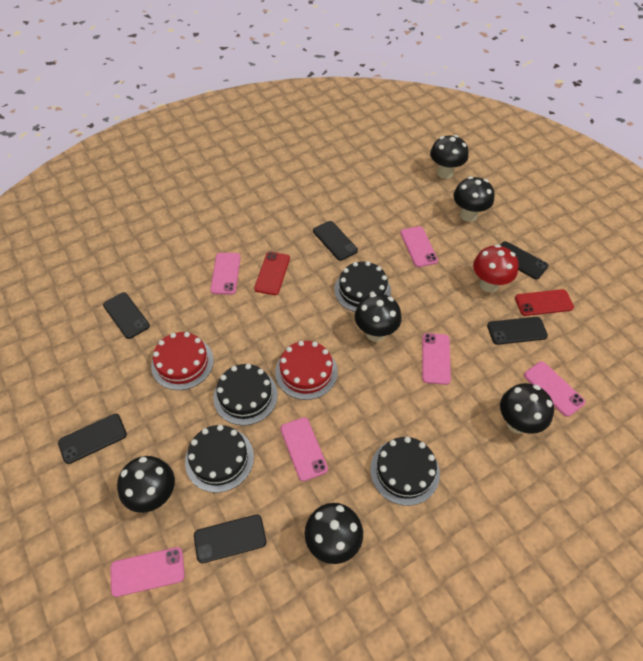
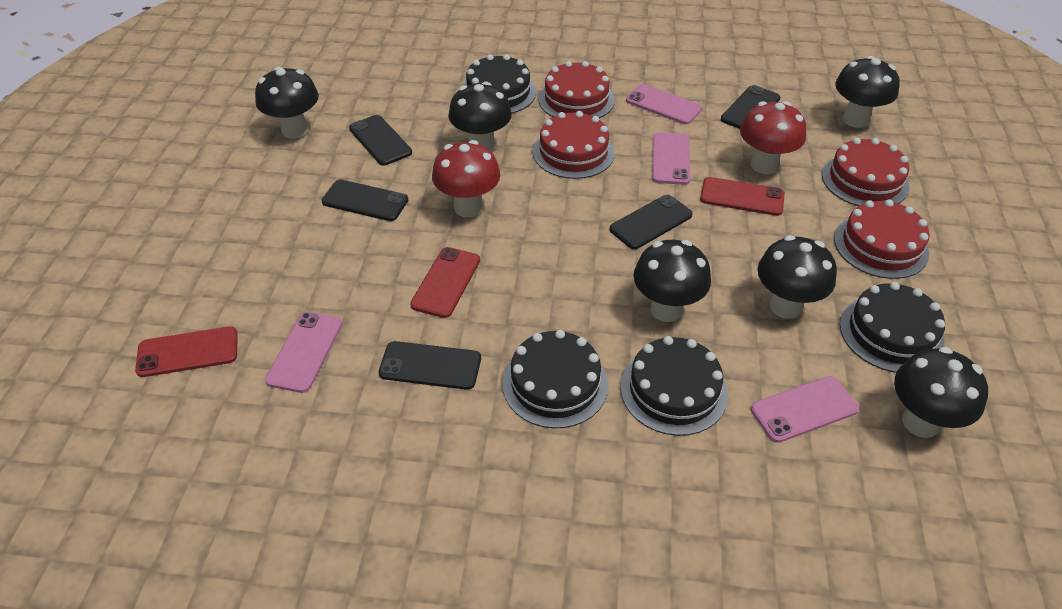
black phone: 6 -> 5
pink phone: 6 -> 4
red cake: 2 -> 4
red mushroom: 1 -> 2
red phone: 2 -> 3

